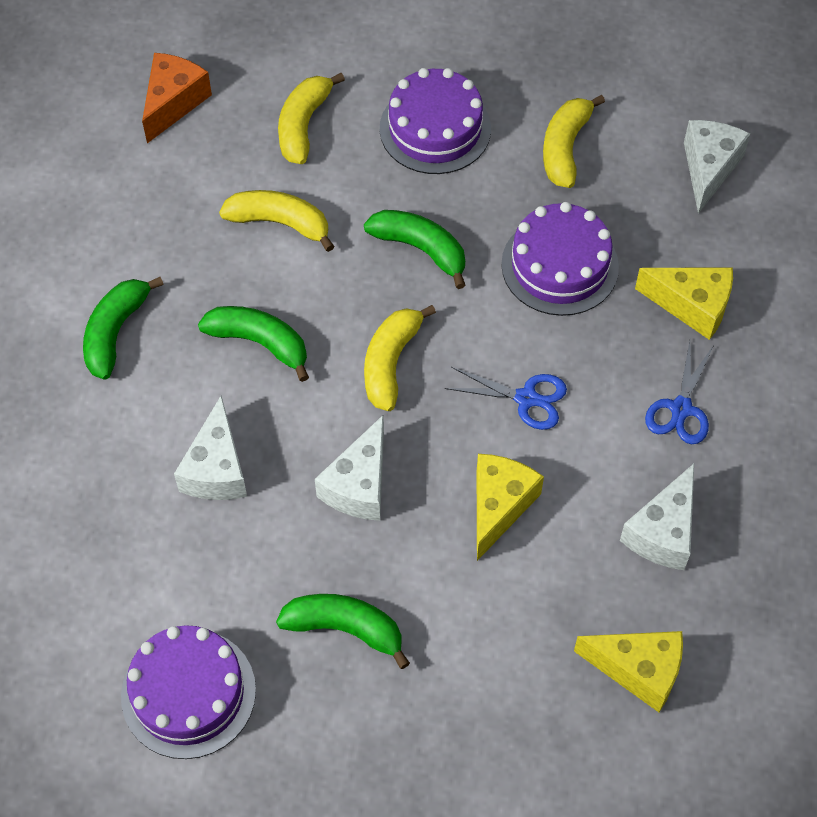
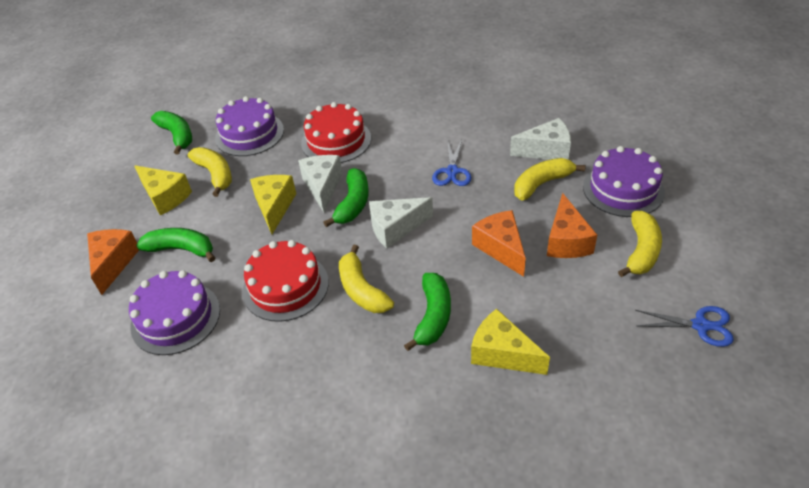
orange cheese: 1 -> 3
red cake: 0 -> 2
white cheese: 4 -> 3

